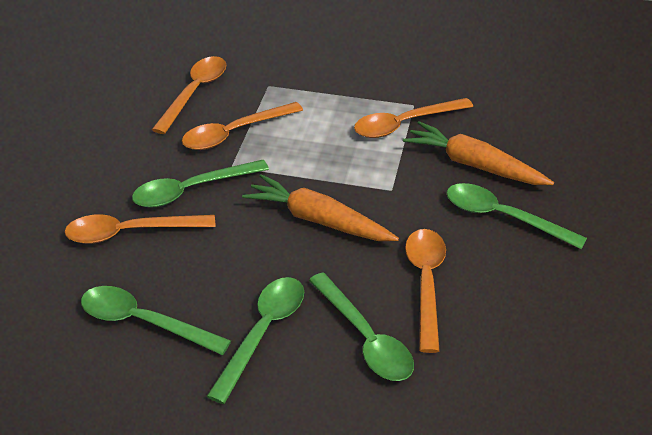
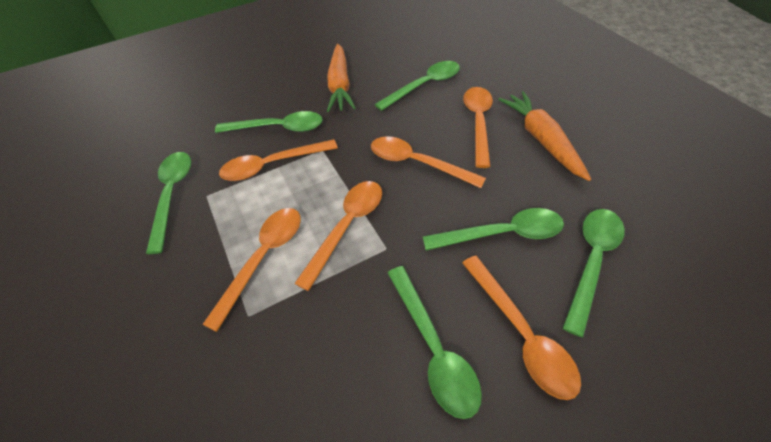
green spoon: 5 -> 6
orange spoon: 5 -> 6

